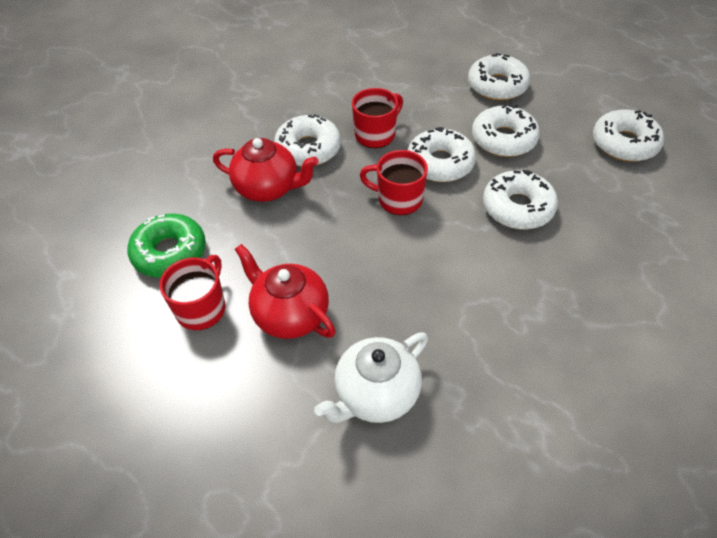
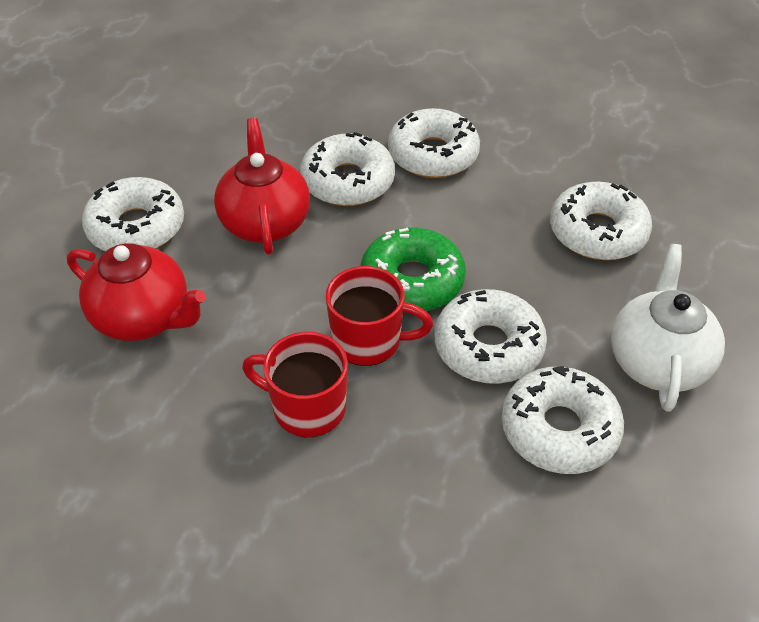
red mug: 3 -> 2

